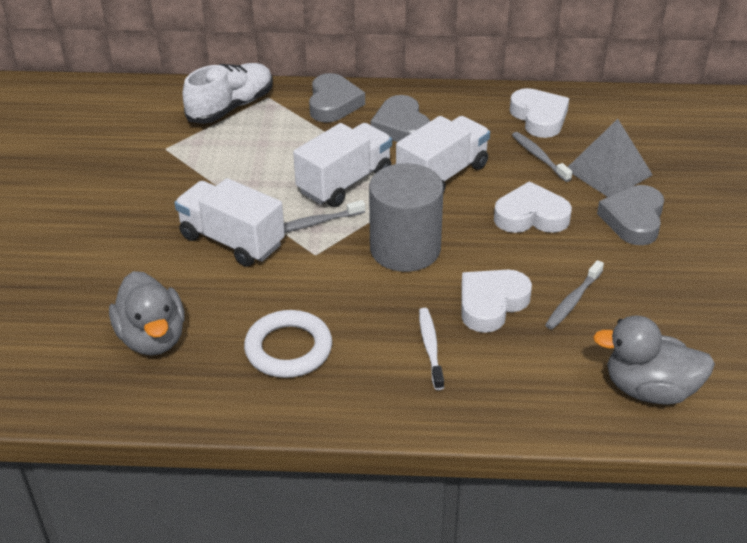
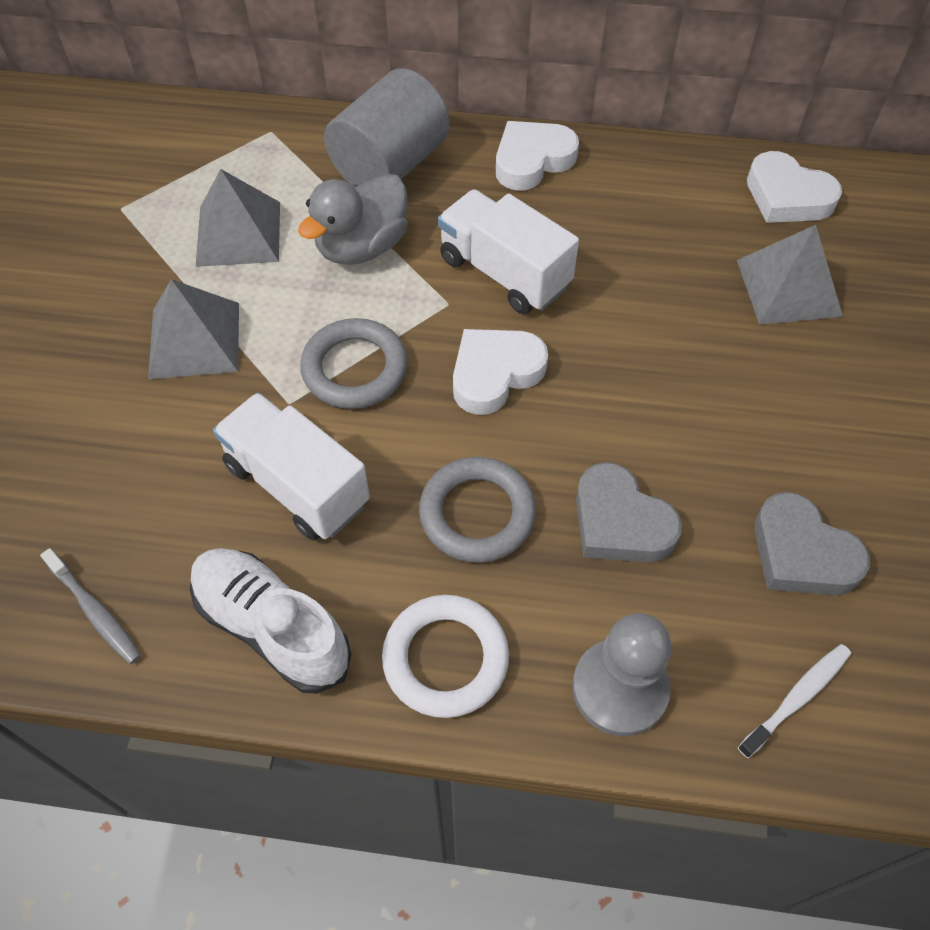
grey duck: 2 -> 1
grey heart: 3 -> 2
grey pawn: 0 -> 1
grey pyramid: 1 -> 3
grey ring: 0 -> 2
grey toothbrush: 3 -> 1
white truck: 3 -> 2

